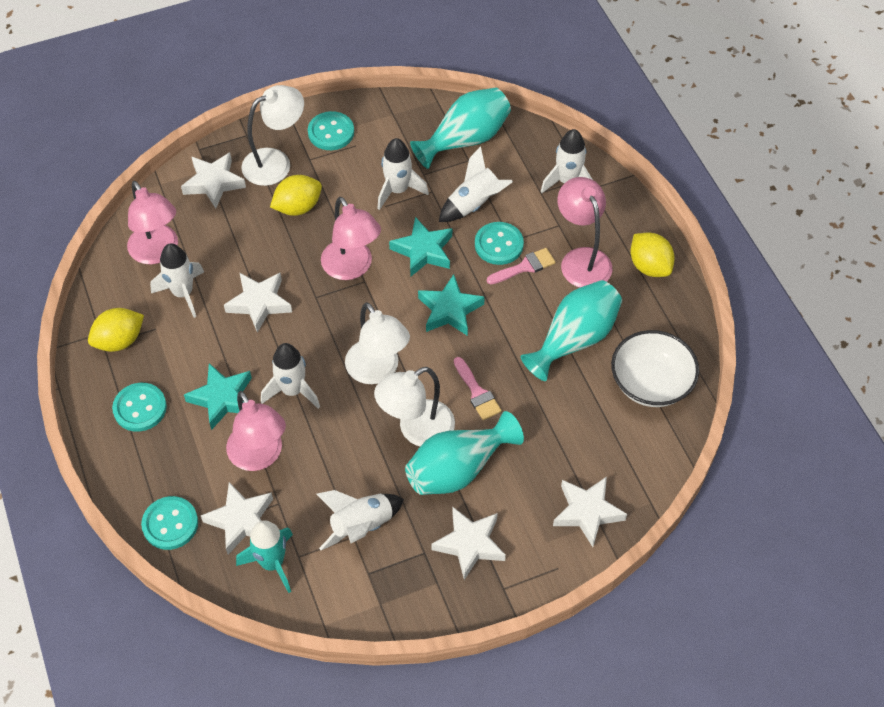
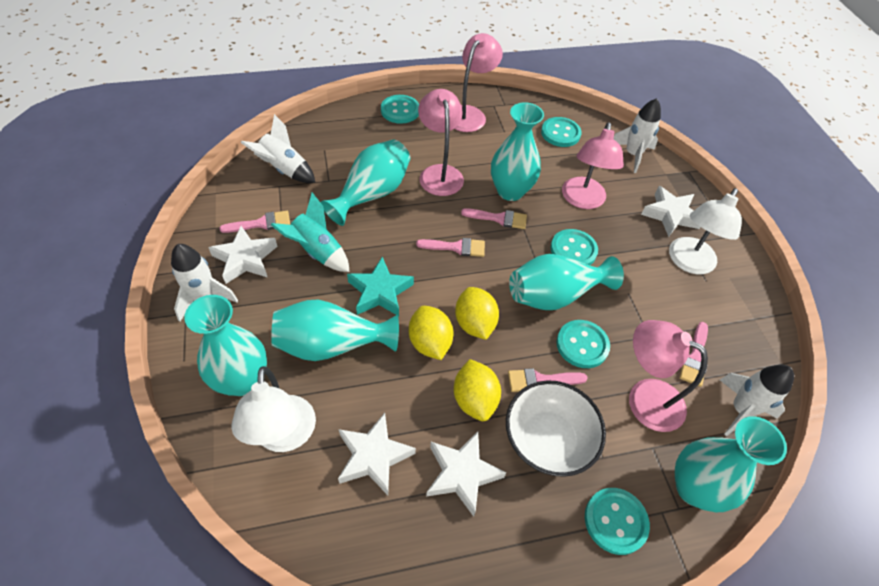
pink brush: 2 -> 5
turquoise button: 4 -> 5
turquoise star: 3 -> 1
turquoise vase: 3 -> 6
white lamp: 3 -> 2
white rocket: 6 -> 4
white star: 5 -> 4

